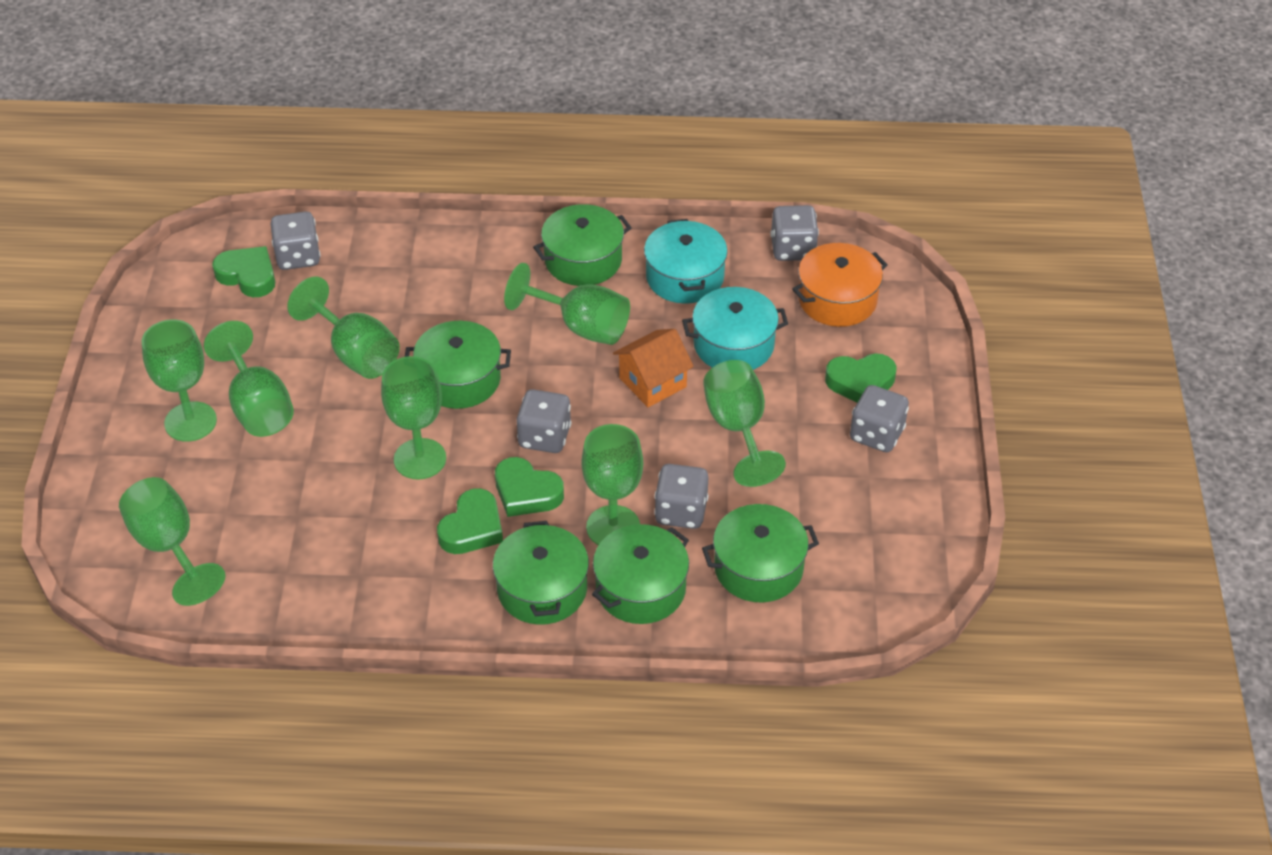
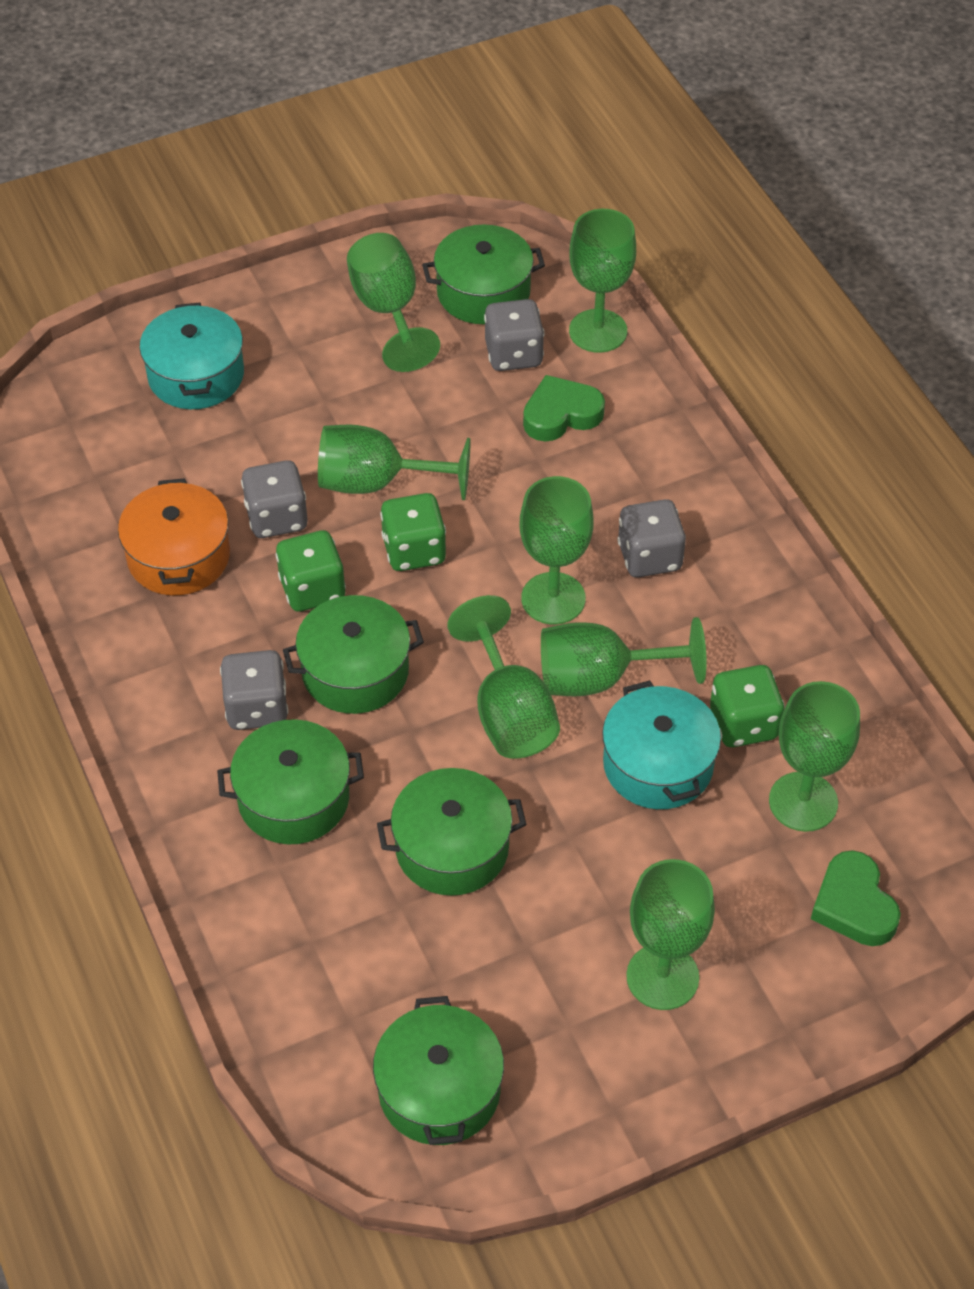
green dice: 0 -> 3
green heart: 4 -> 2
grey dice: 5 -> 4
orange house: 1 -> 0

